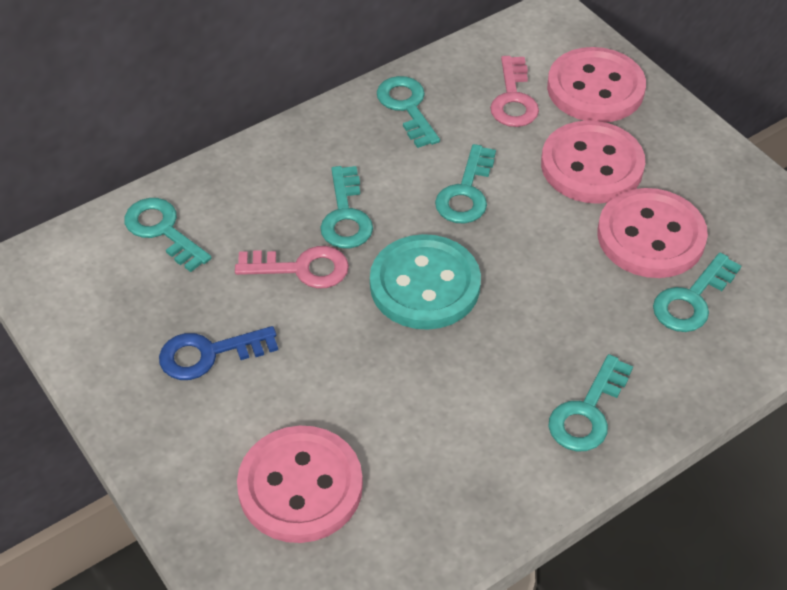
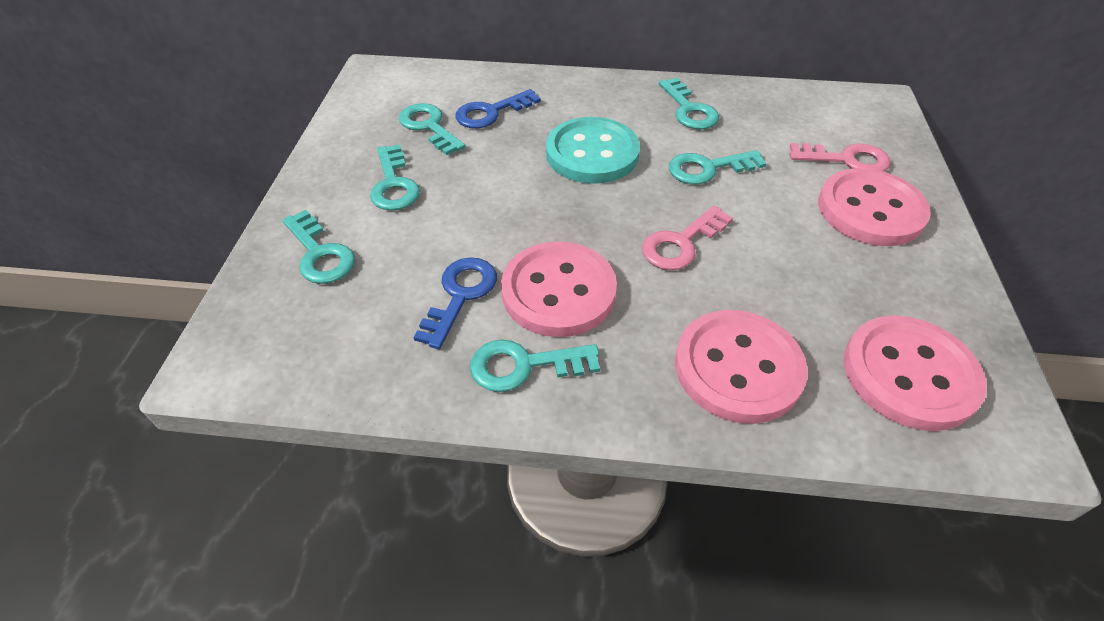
blue key: 1 -> 2

